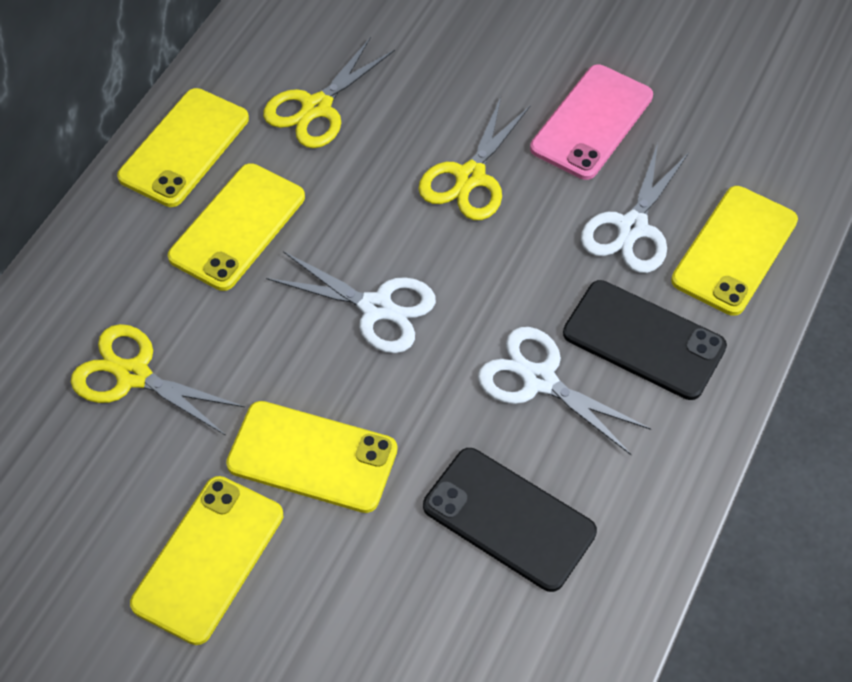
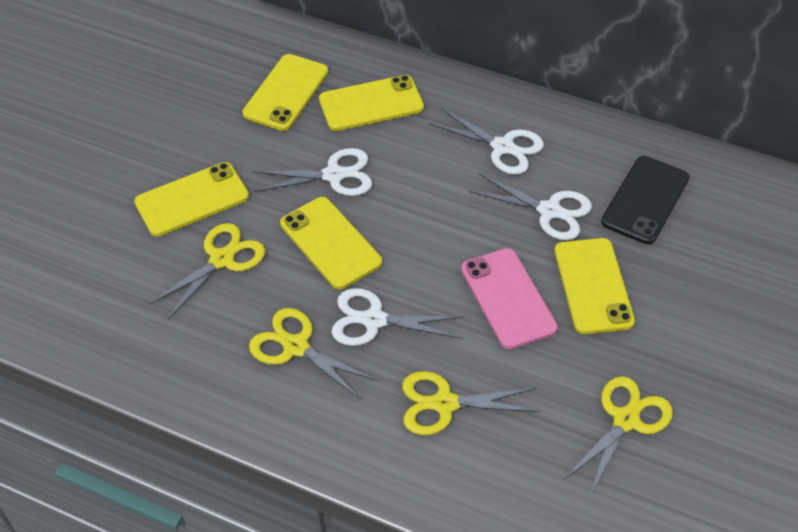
black phone: 2 -> 1
white scissors: 3 -> 4
yellow scissors: 3 -> 4

